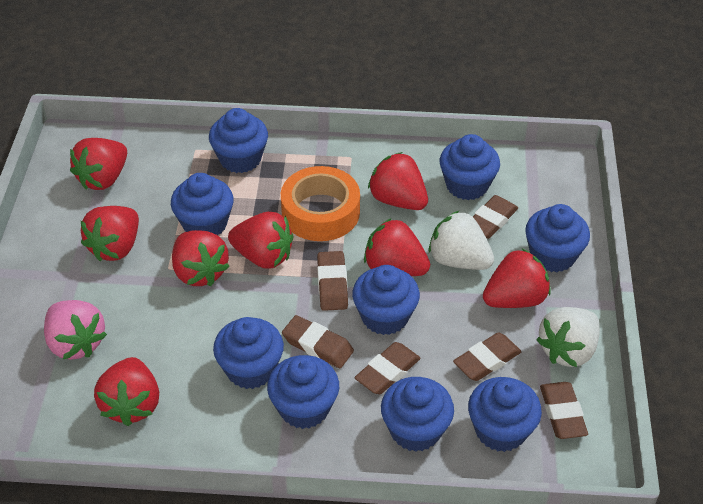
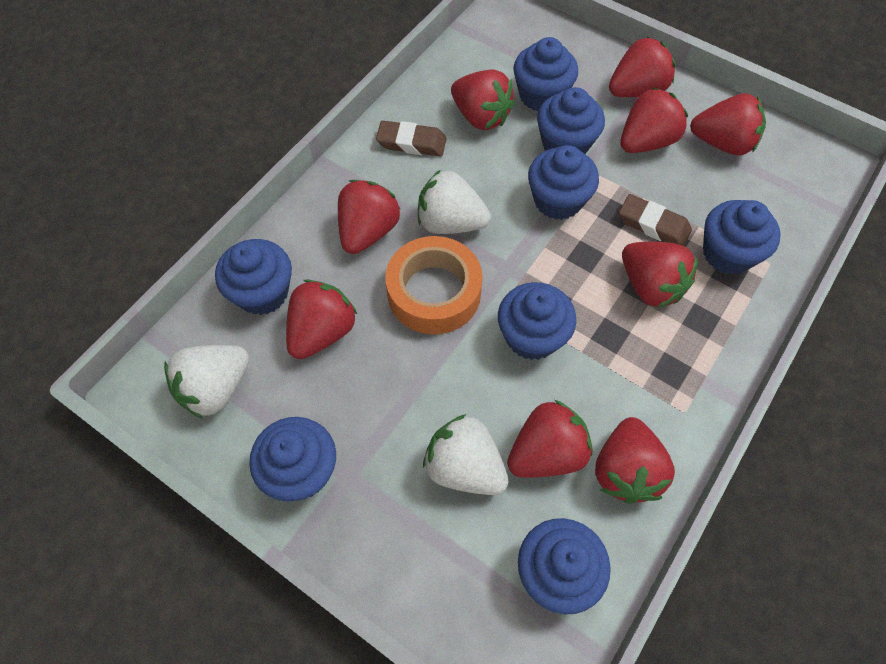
blue cupcake: 9 -> 8
brown eraser: 6 -> 2
pink strawberry: 1 -> 0
red strawberry: 8 -> 9
white strawberry: 2 -> 3

